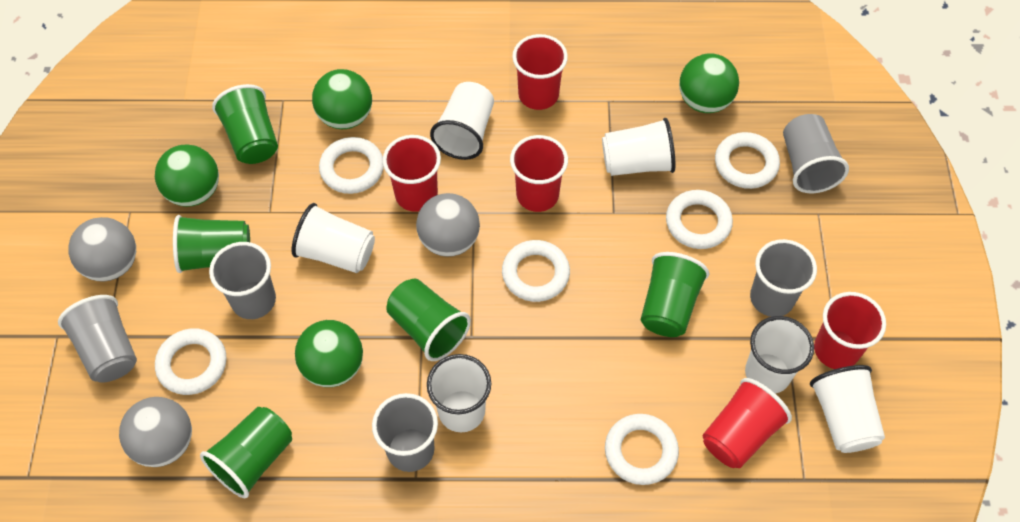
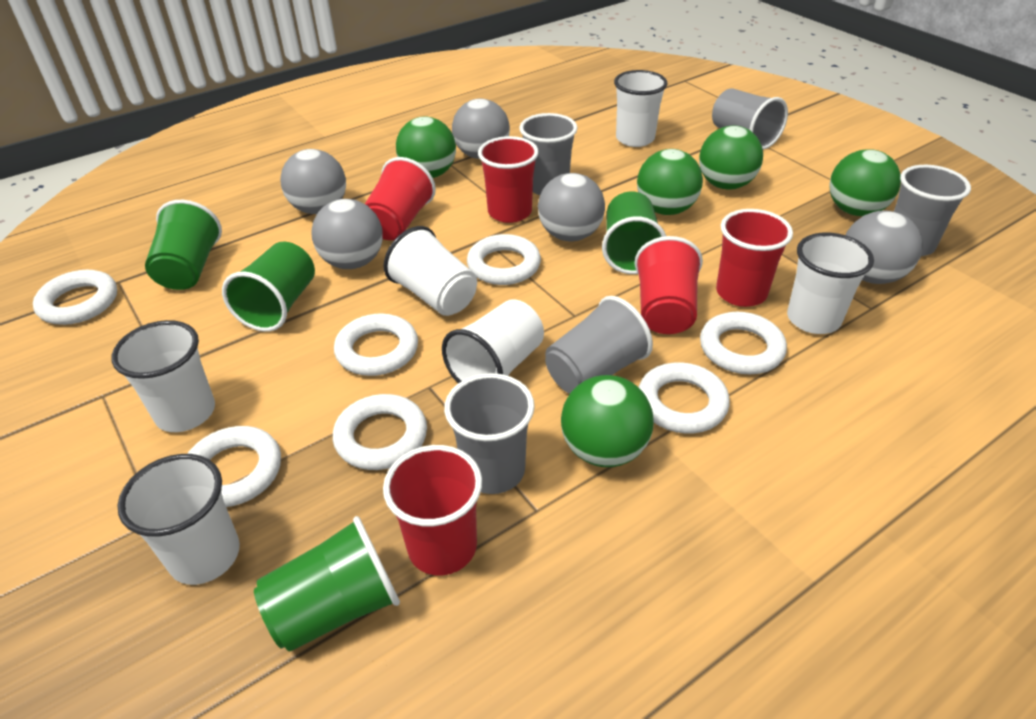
green ball: 4 -> 5
green cup: 5 -> 4
grey ball: 3 -> 5
white ring: 6 -> 7

